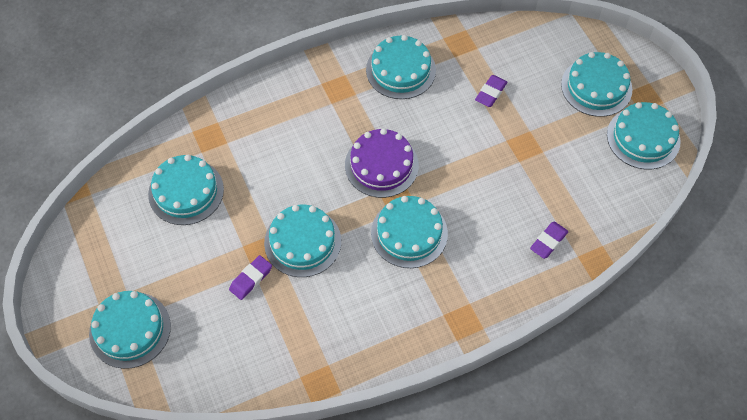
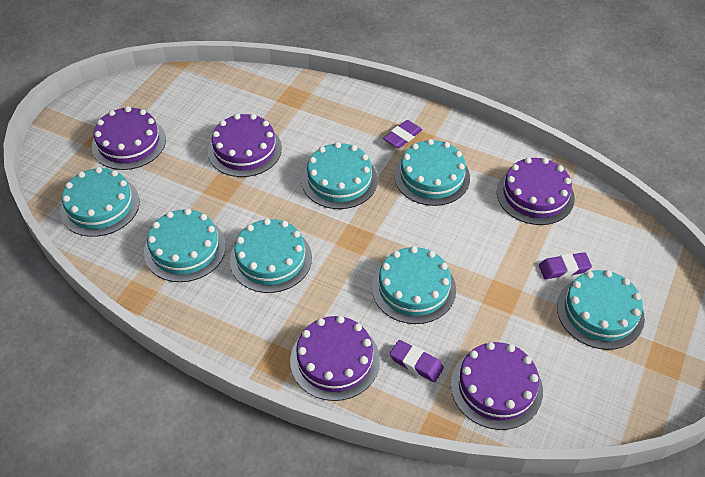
purple cake: 1 -> 5

